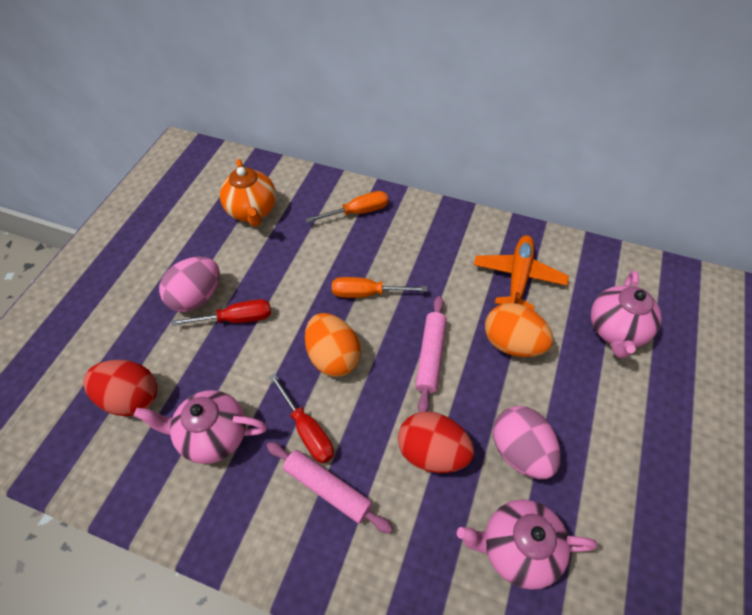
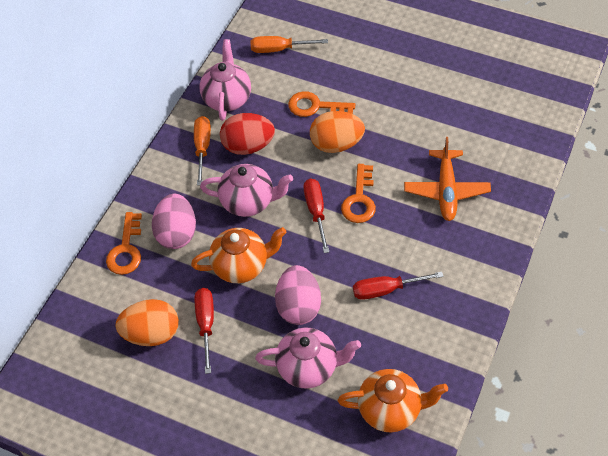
orange key: 0 -> 3
orange teapot: 1 -> 2
pink rolling pin: 2 -> 0
red egg: 2 -> 1
red screwdriver: 2 -> 3

